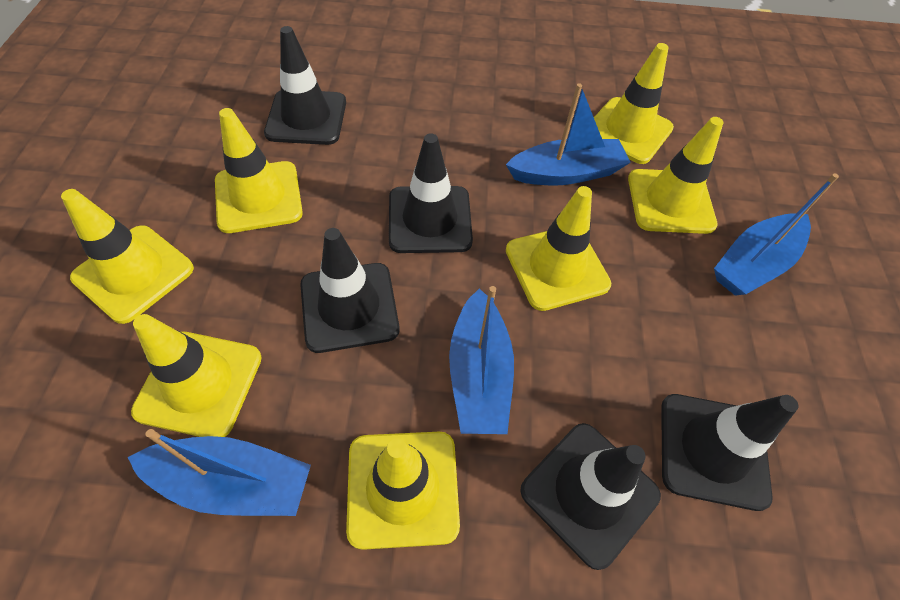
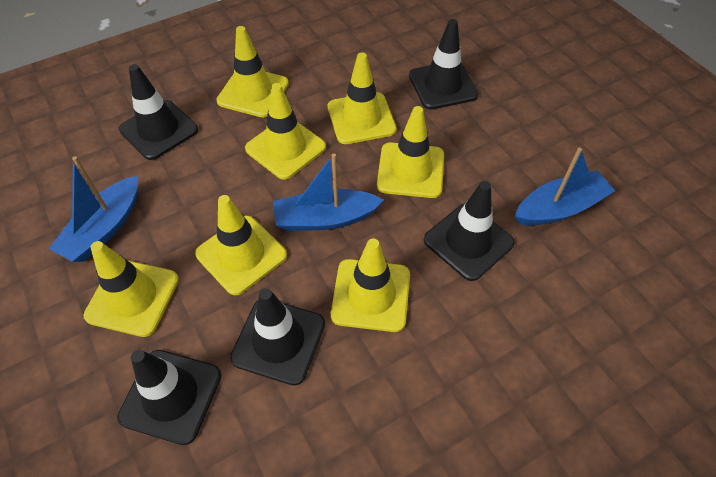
blue boat: 4 -> 3

